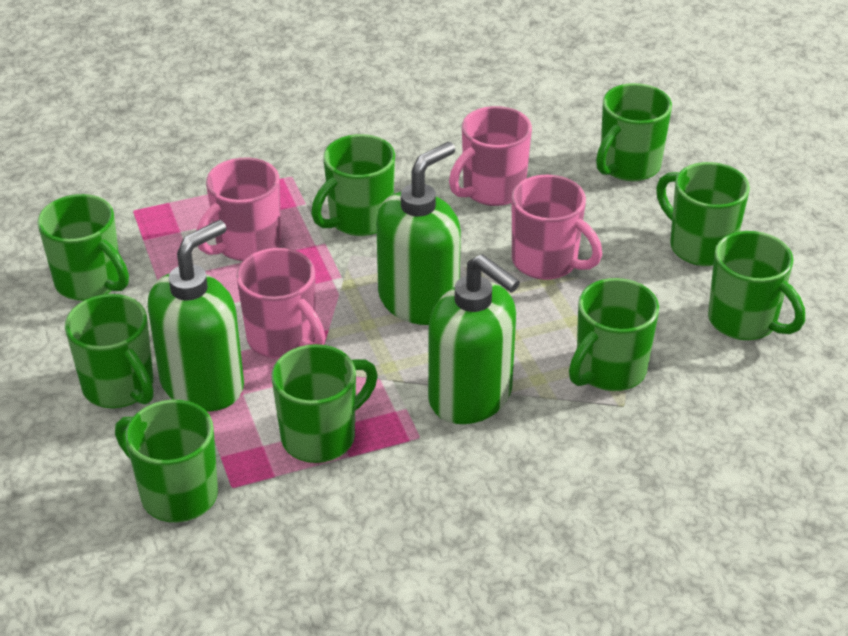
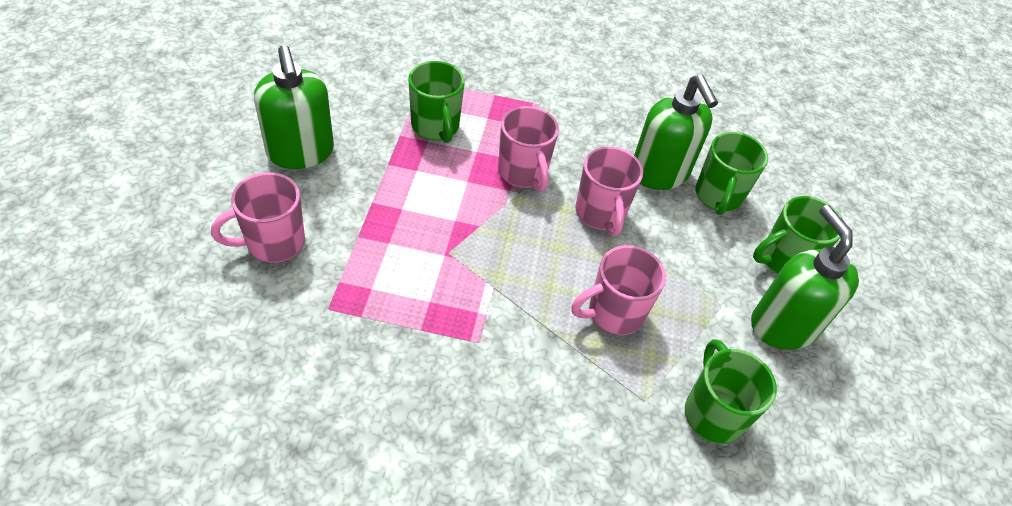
green mug: 9 -> 4

